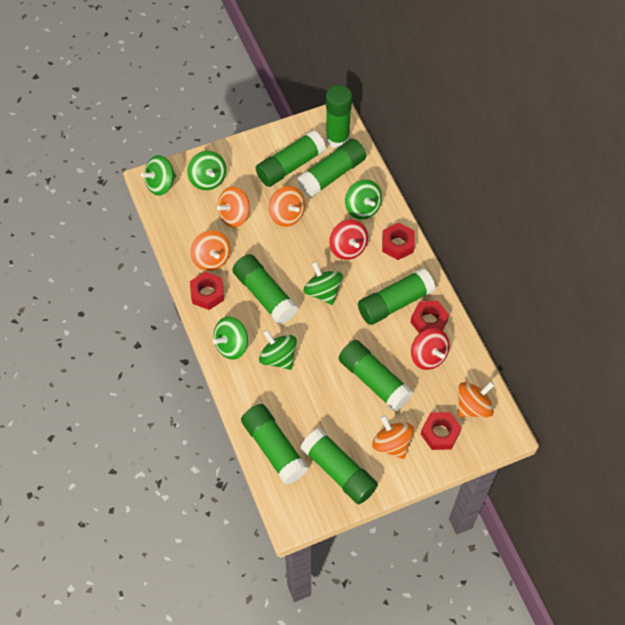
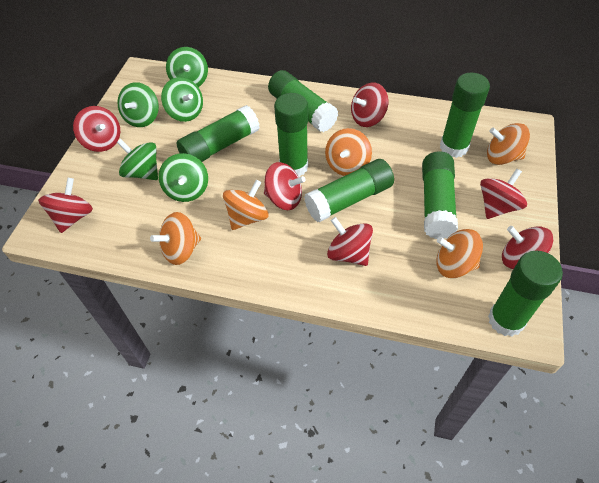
green glue stick: 8 -> 7
green spinning top: 6 -> 5
red nut: 4 -> 0
red spinning top: 2 -> 7

